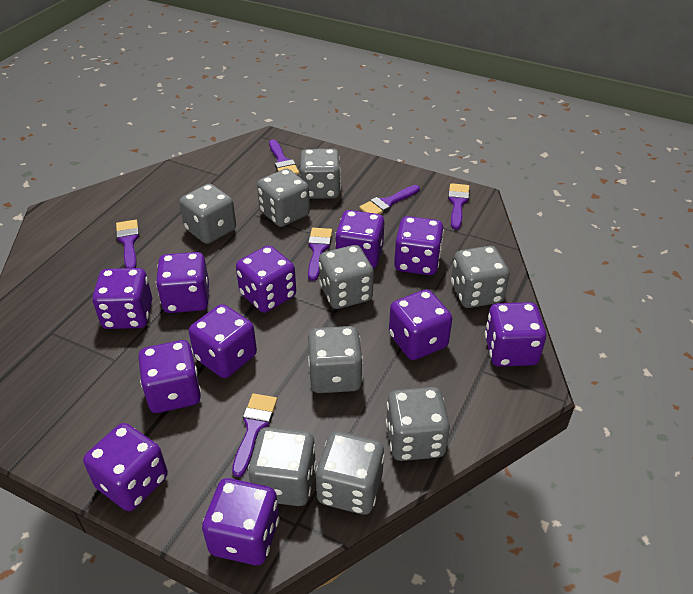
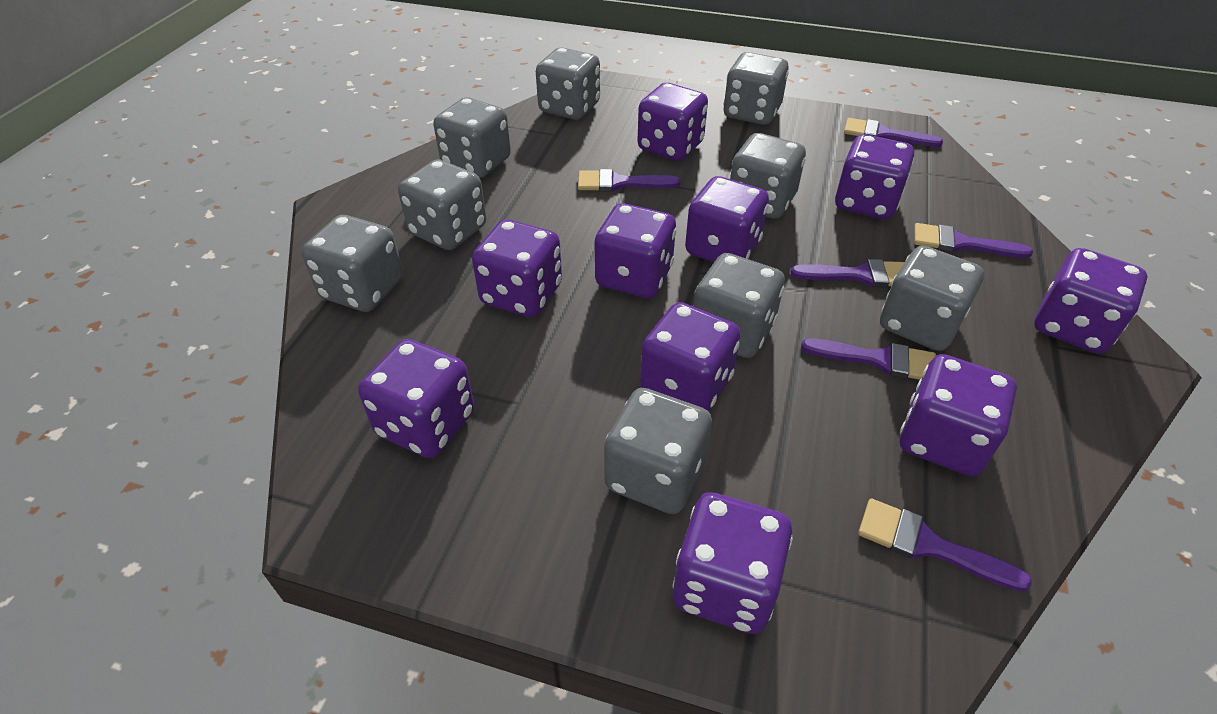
purple dice: 11 -> 10

